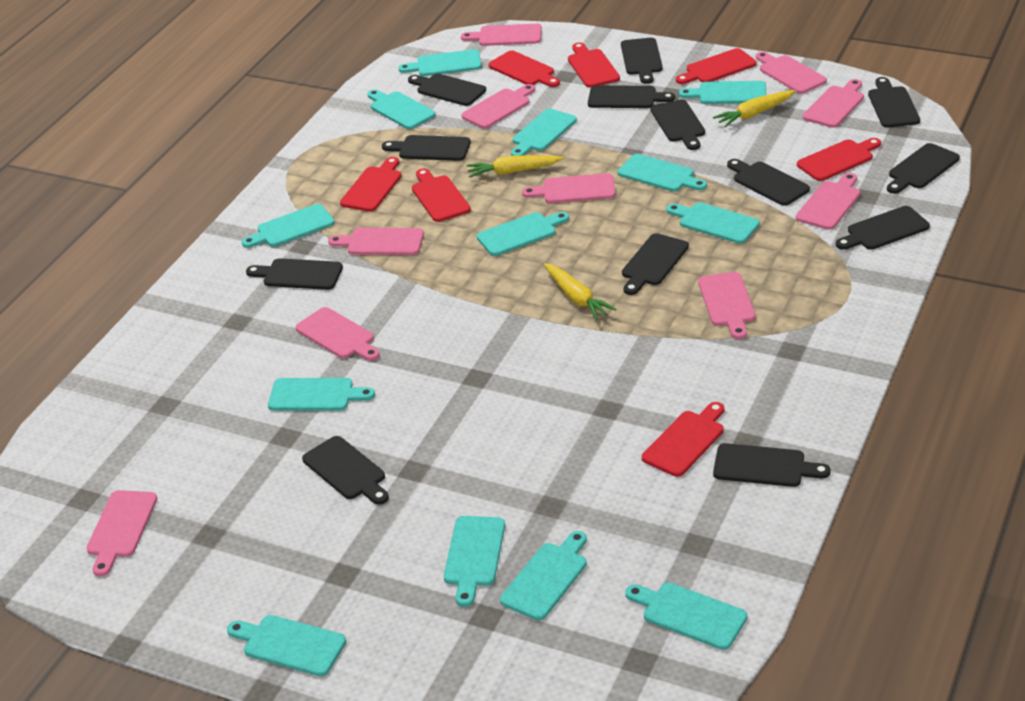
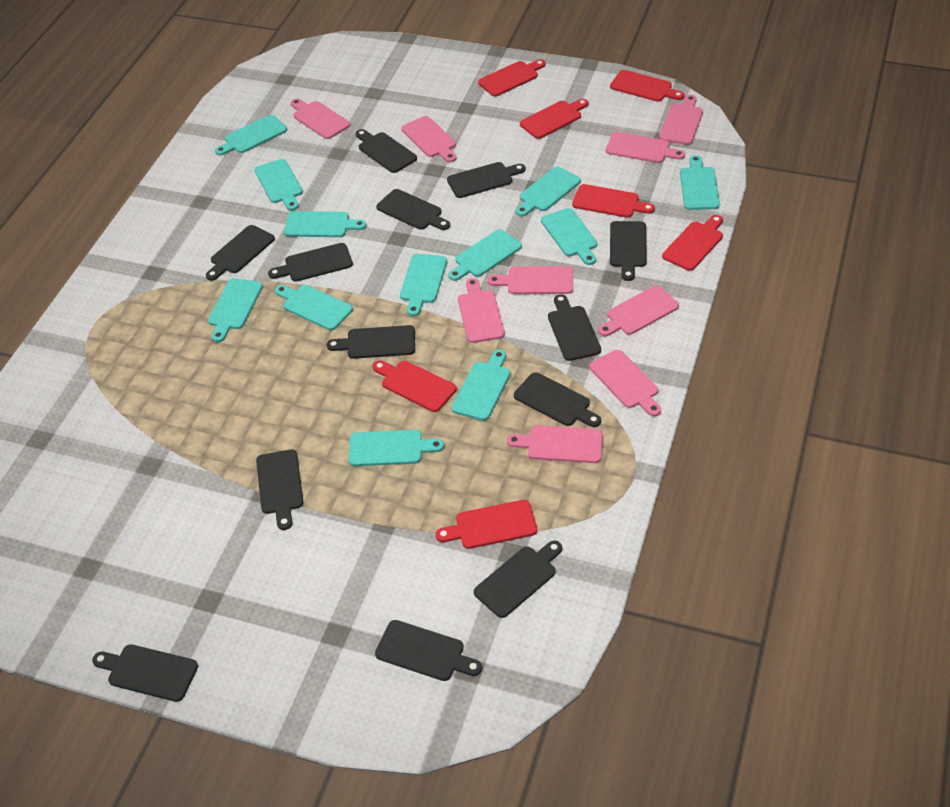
pink cutting board: 10 -> 9
turquoise cutting board: 13 -> 12
yellow carrot: 3 -> 0

